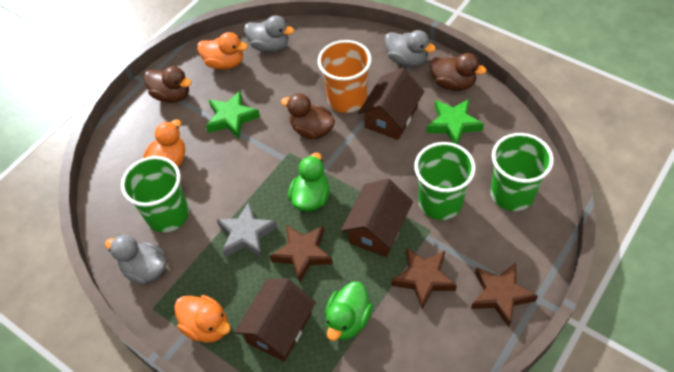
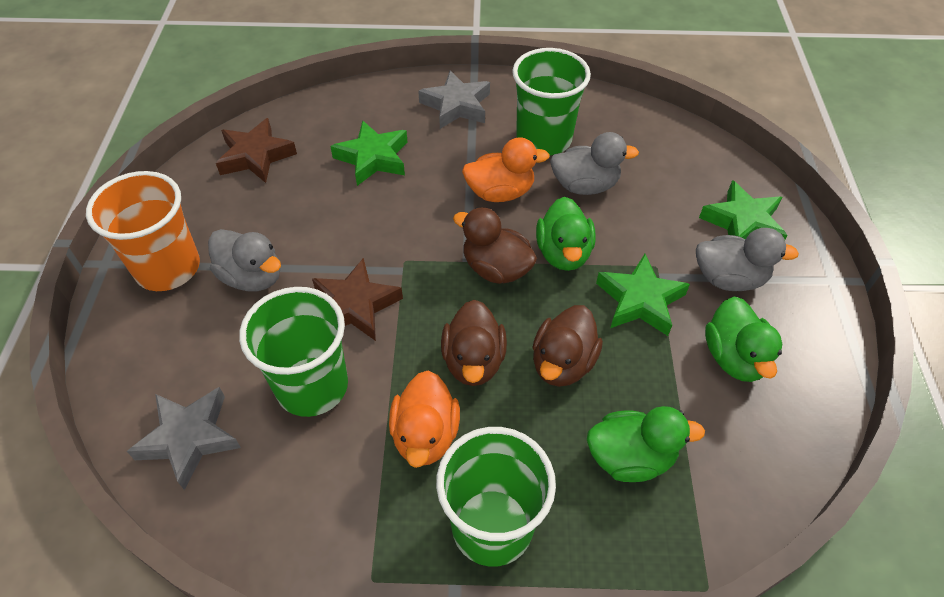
brown house: 3 -> 0
brown star: 3 -> 2
green duck: 2 -> 3
green star: 2 -> 3
grey star: 1 -> 2
orange duck: 3 -> 2

